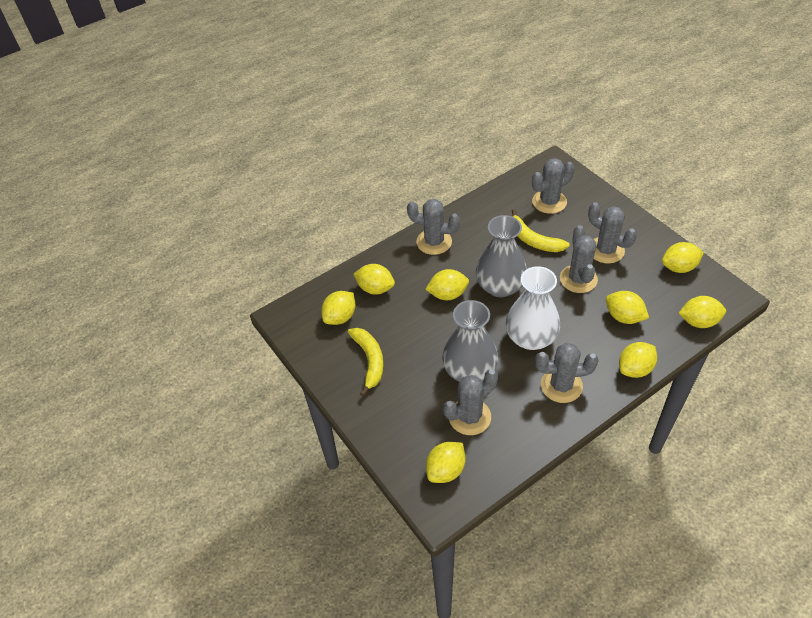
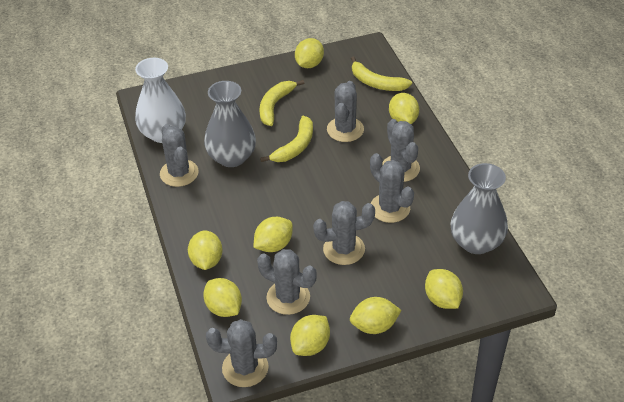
grey cactus: 6 -> 7
yellow banana: 2 -> 3

